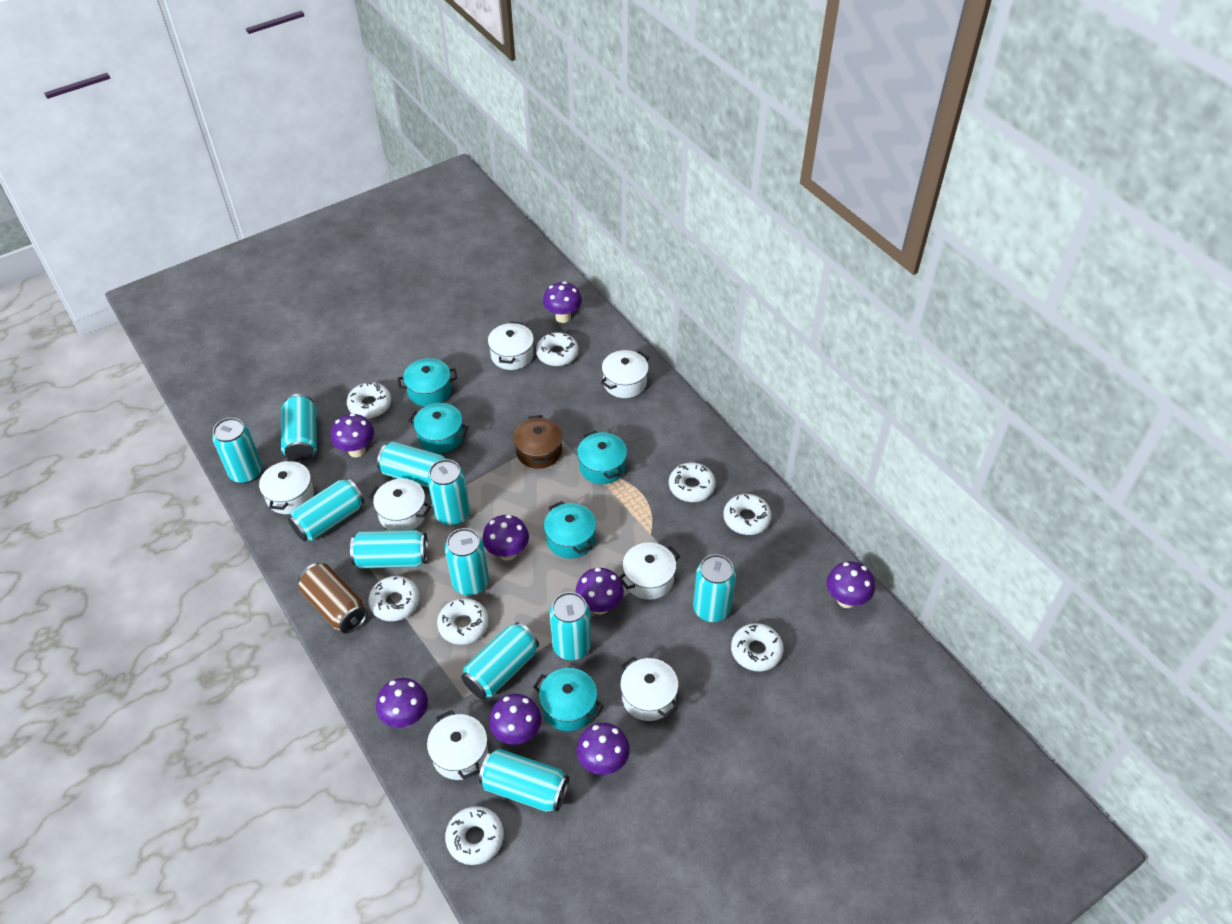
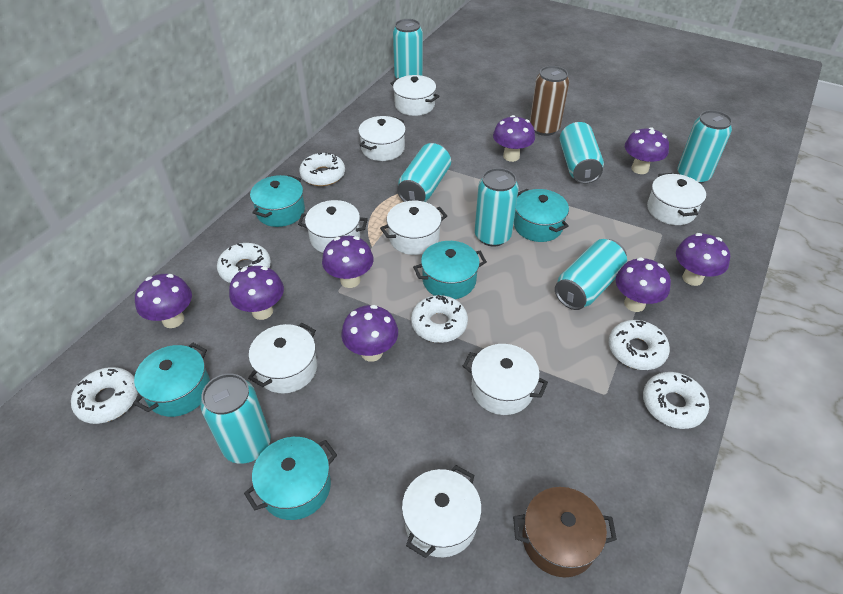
turquoise can: 11 -> 7
white donut: 8 -> 6
white pot: 7 -> 8

